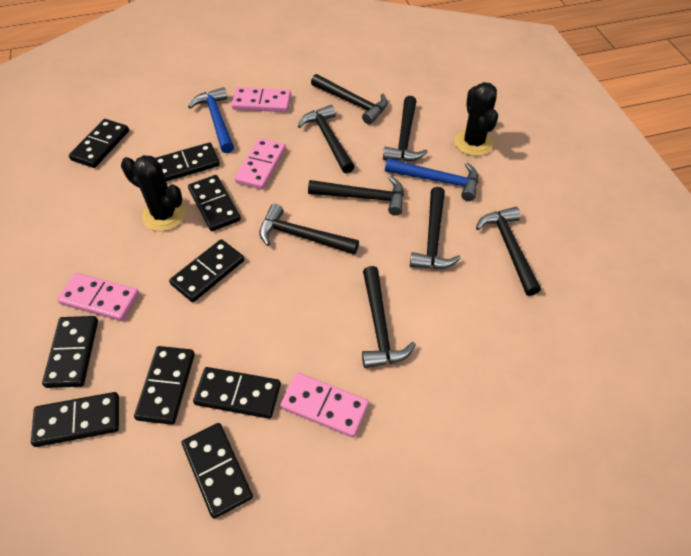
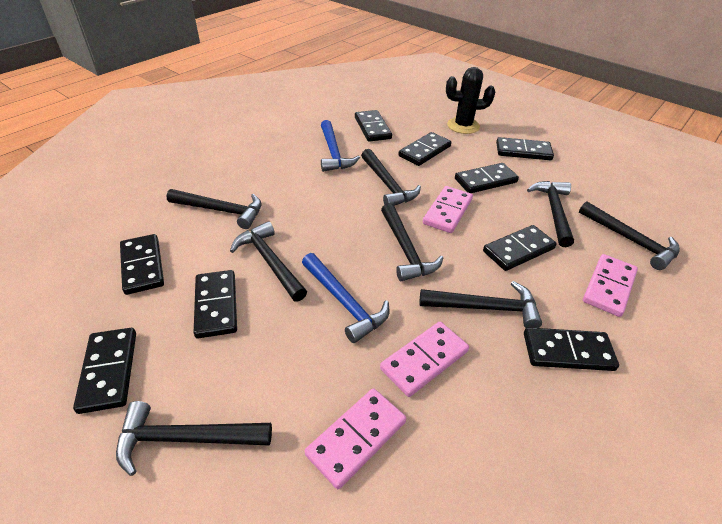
black cactus: 2 -> 1

